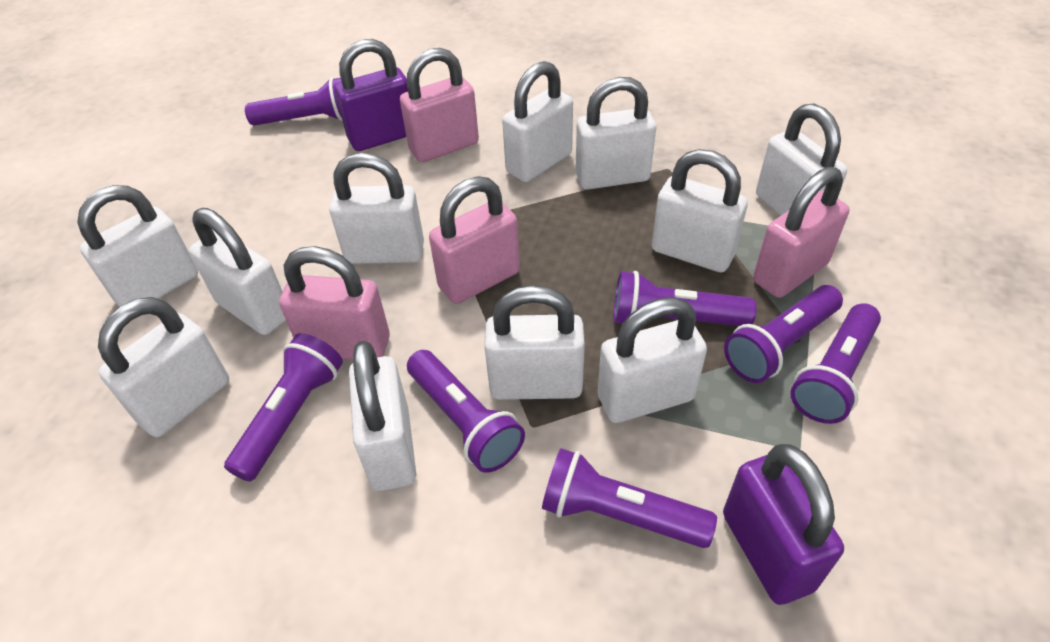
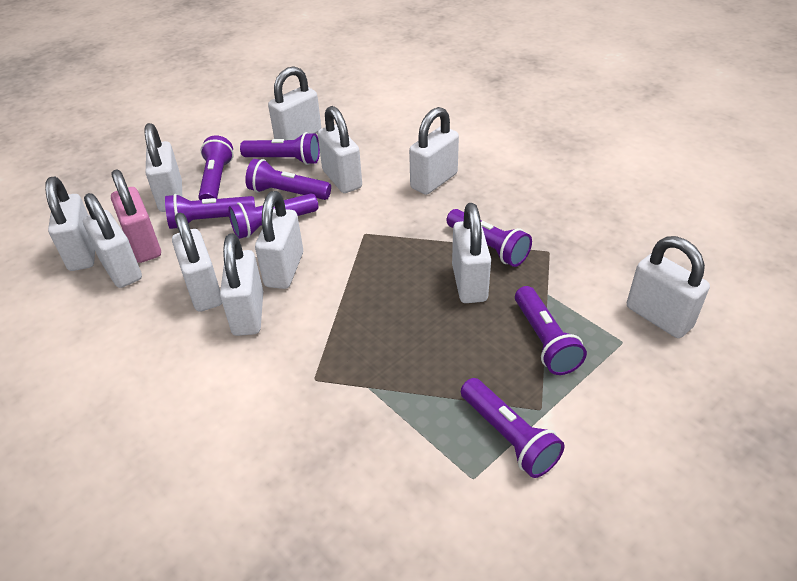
pink padlock: 4 -> 1
purple flashlight: 7 -> 8
purple padlock: 2 -> 0

